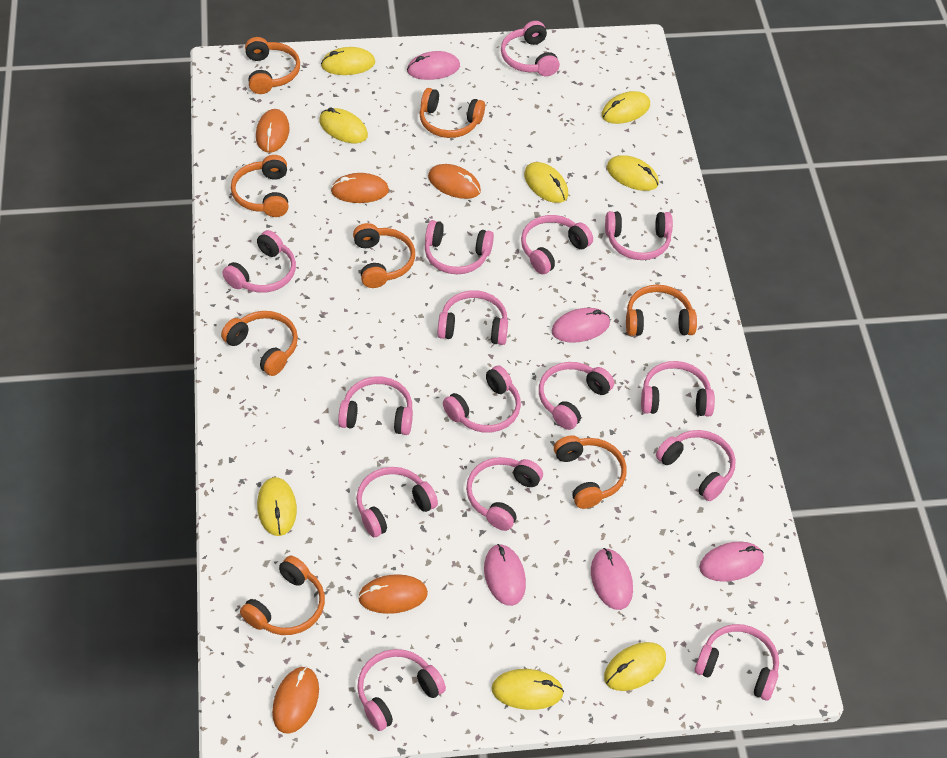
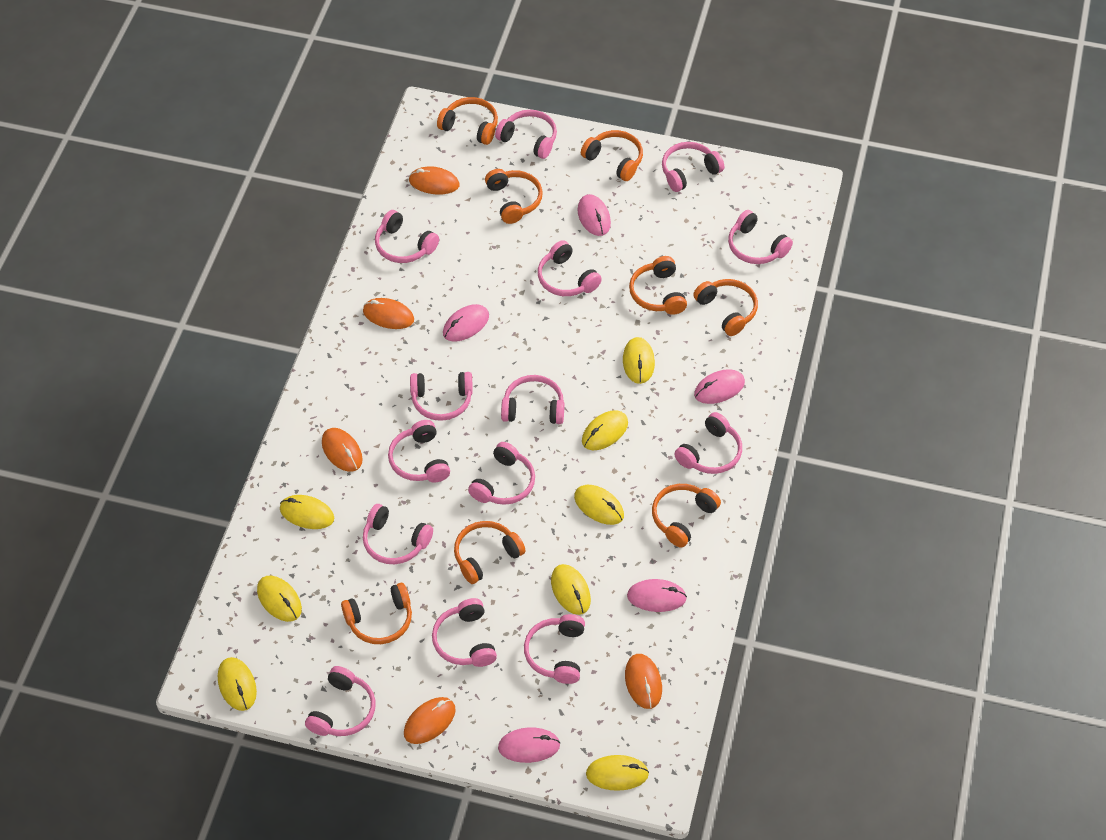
pink headphones: 15 -> 14

